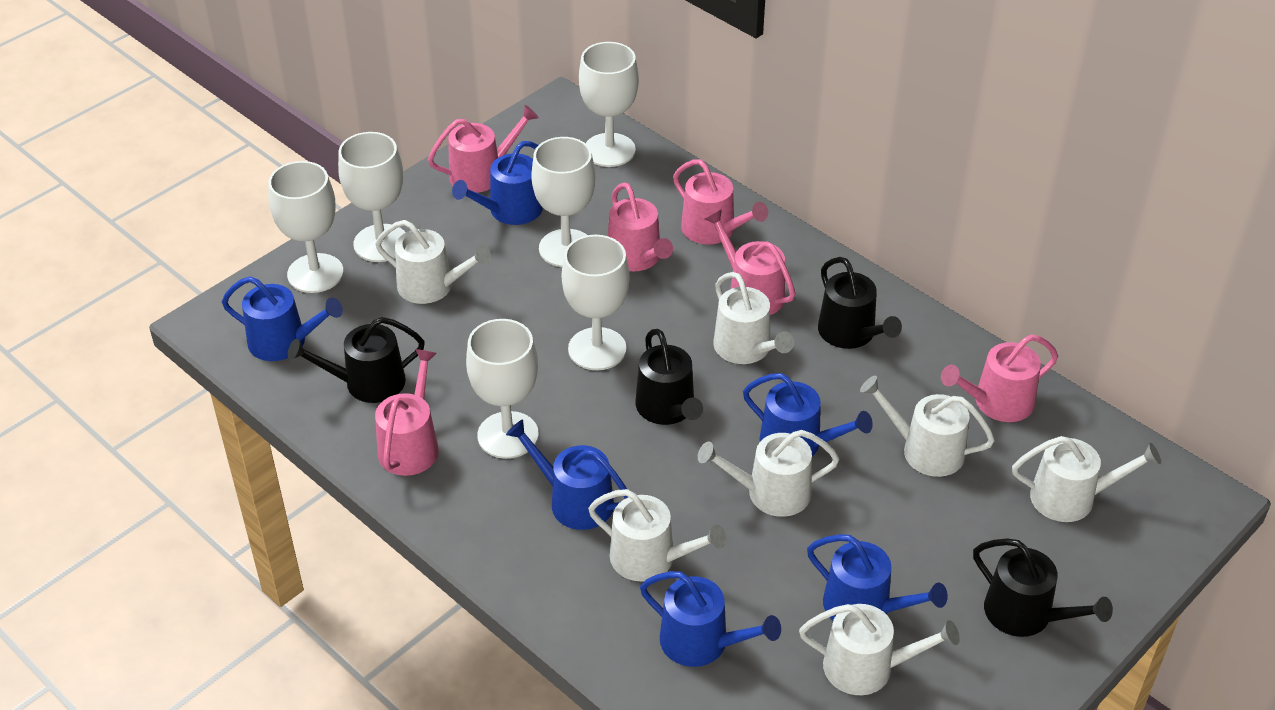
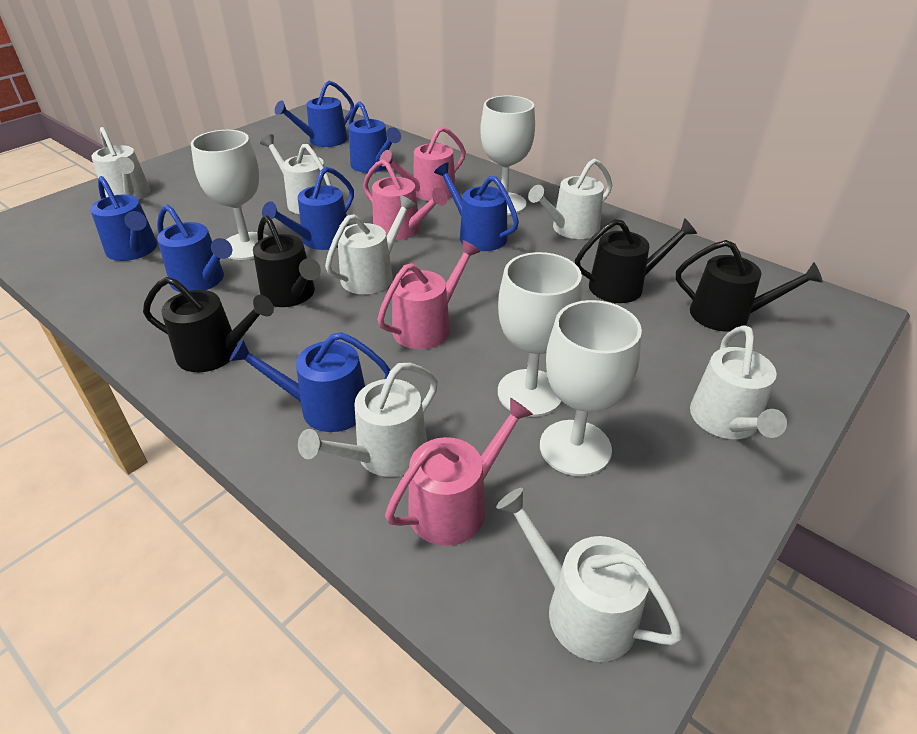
blue watering can: 6 -> 7
pink watering can: 6 -> 4
white goblet: 6 -> 4

